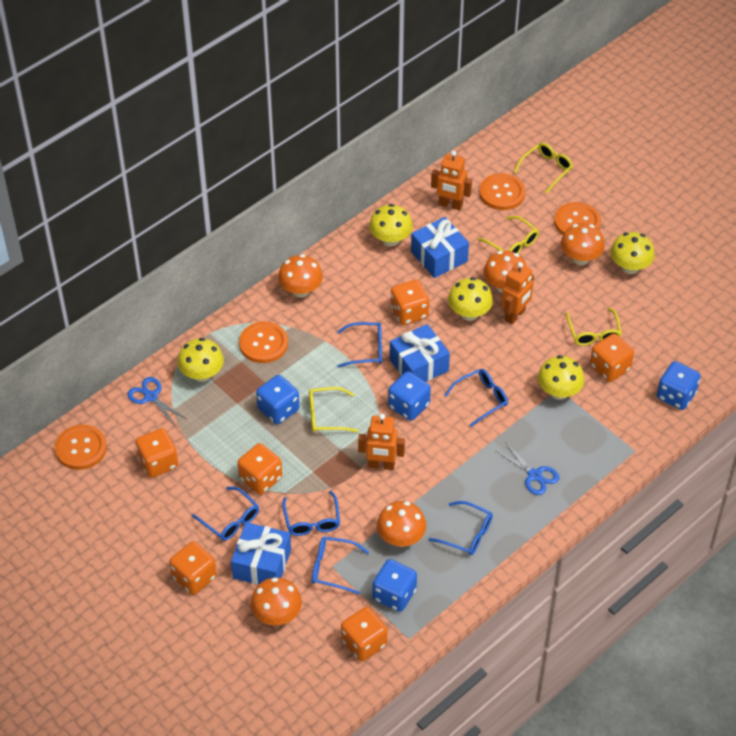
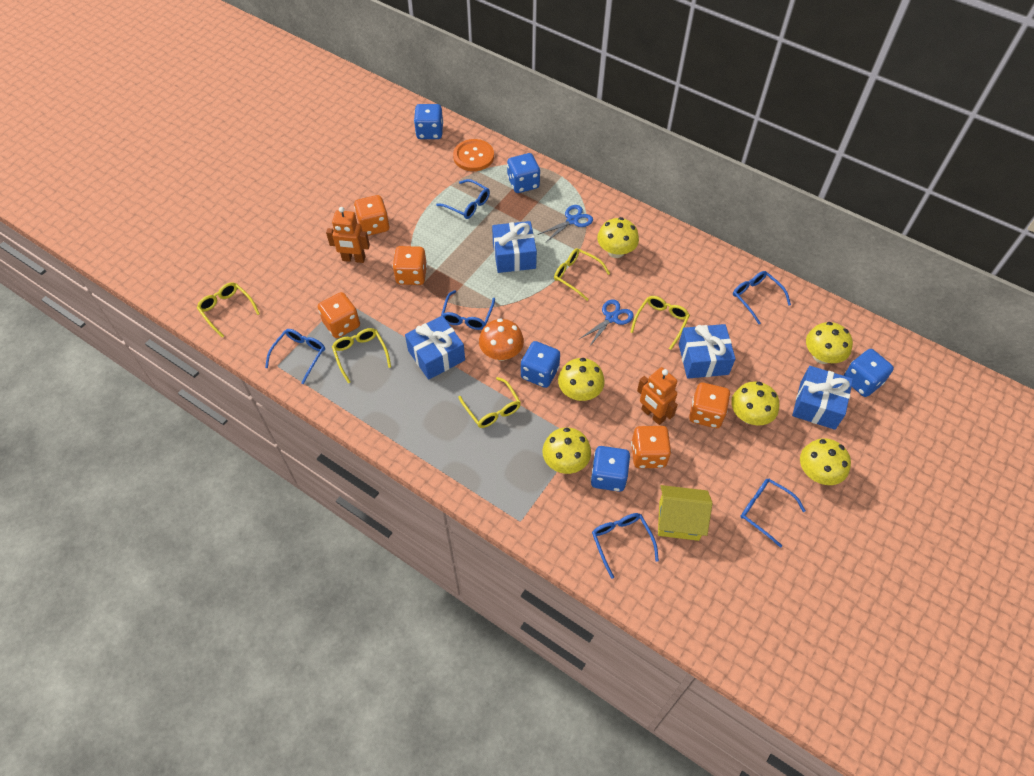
blue dice: 4 -> 5
blue gift: 3 -> 4
orange button: 4 -> 1
orange dice: 6 -> 5
orange mushroom: 5 -> 1
orange robot: 3 -> 2
yellow glasses: 4 -> 5
yellow house: 0 -> 1
yellow mushroom: 5 -> 6

